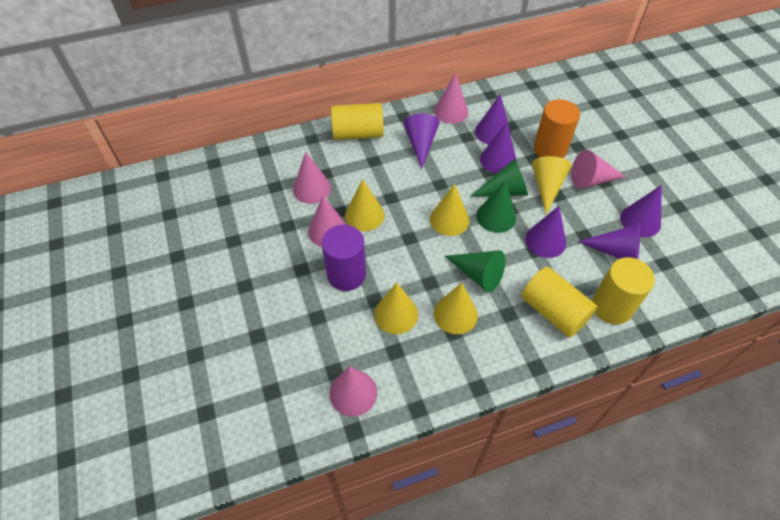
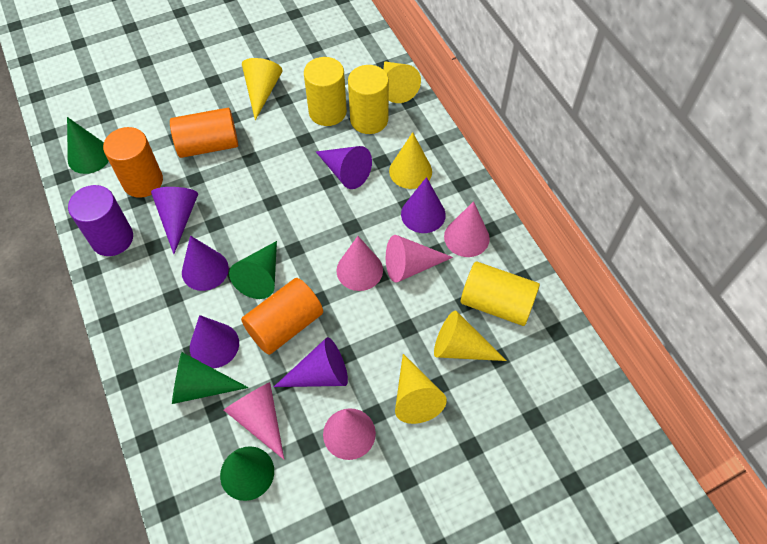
green cone: 3 -> 4
orange cylinder: 1 -> 3

